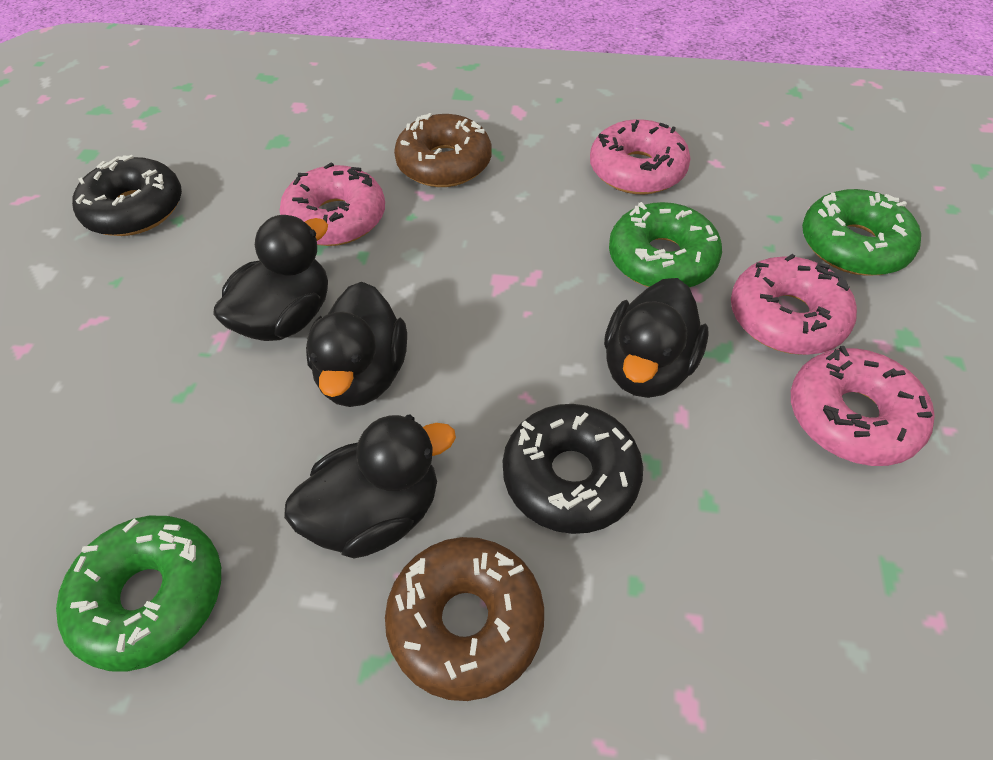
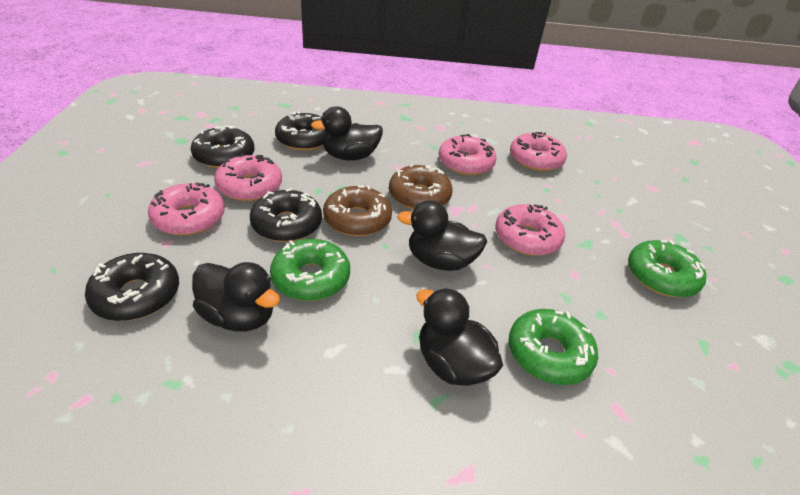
black donut: 2 -> 4
pink donut: 4 -> 5

